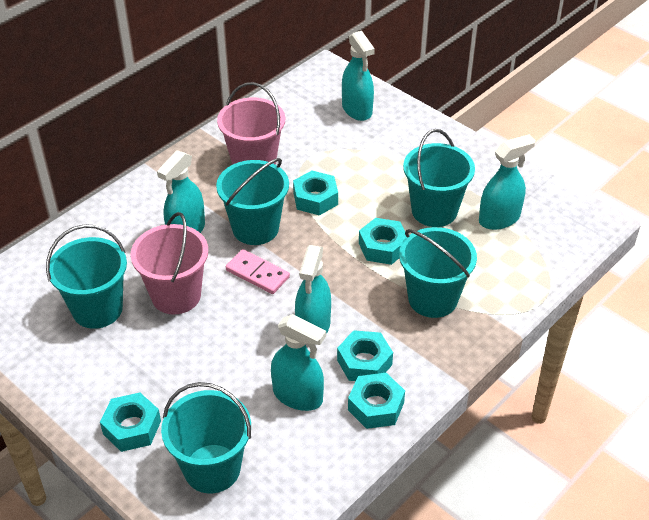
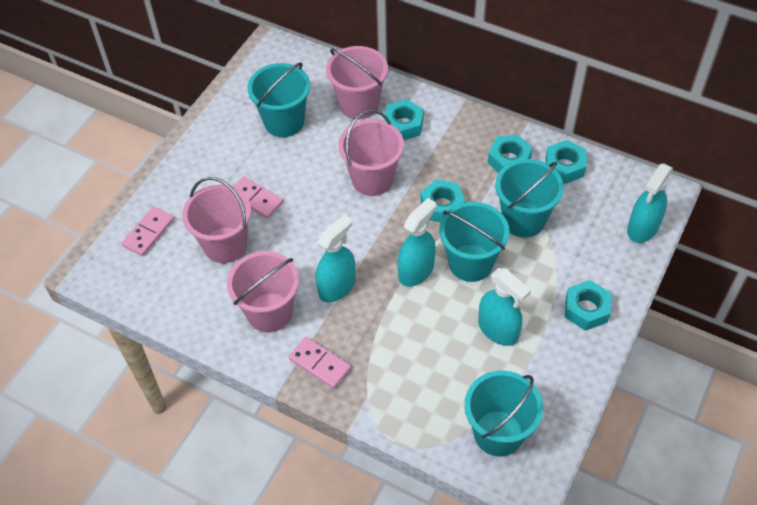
pink bucket: 2 -> 4
pink domino: 1 -> 3
turquoise bucket: 5 -> 4
turquoise spray bottle: 5 -> 4

